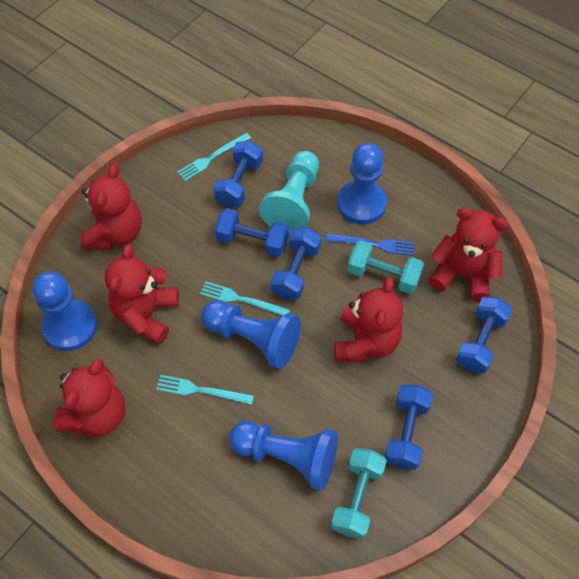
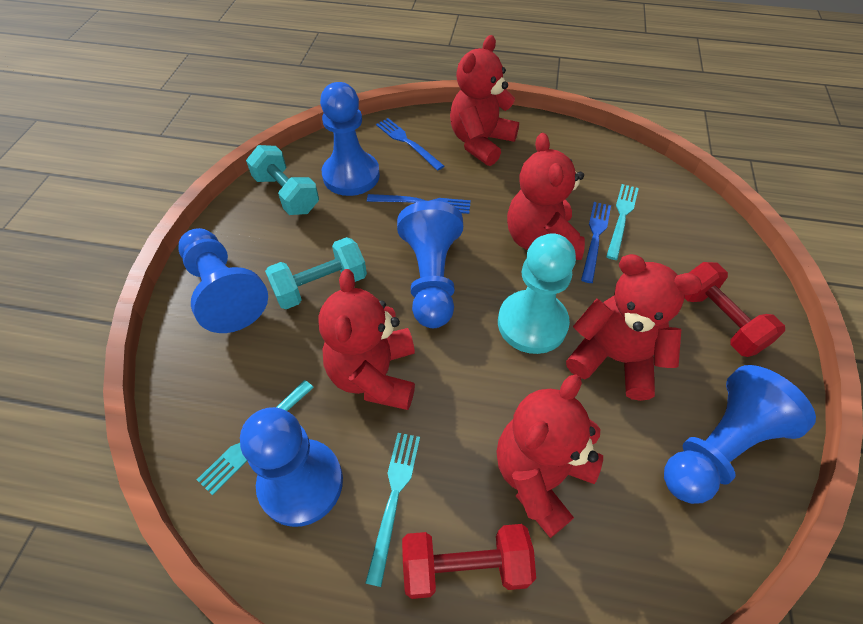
blue dumbbell: 5 -> 0
blue fork: 1 -> 3
blue pawn: 4 -> 5
red dumbbell: 0 -> 2

